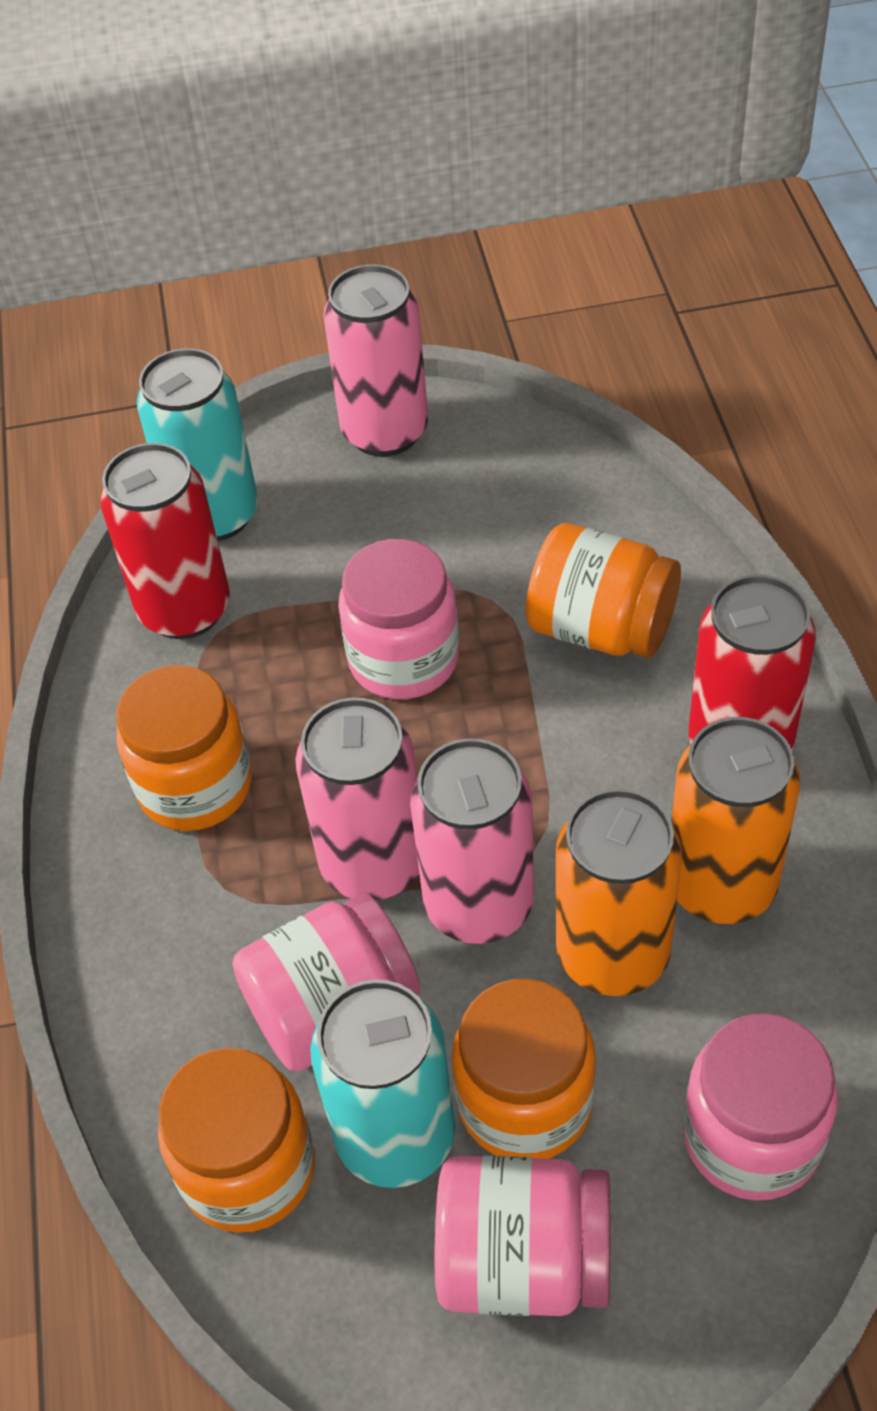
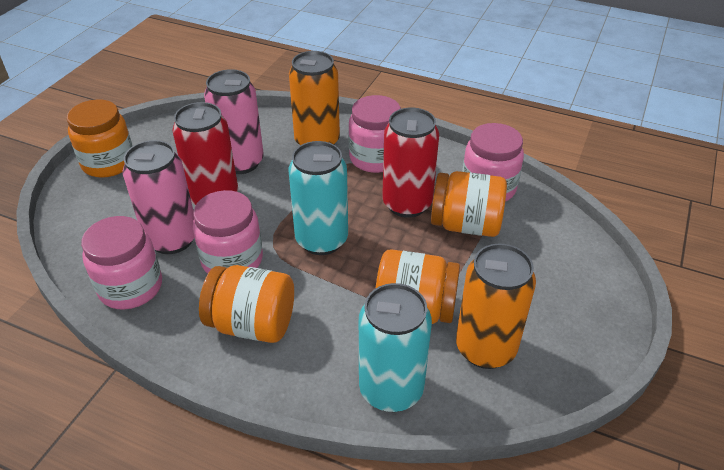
pink can: 3 -> 2

